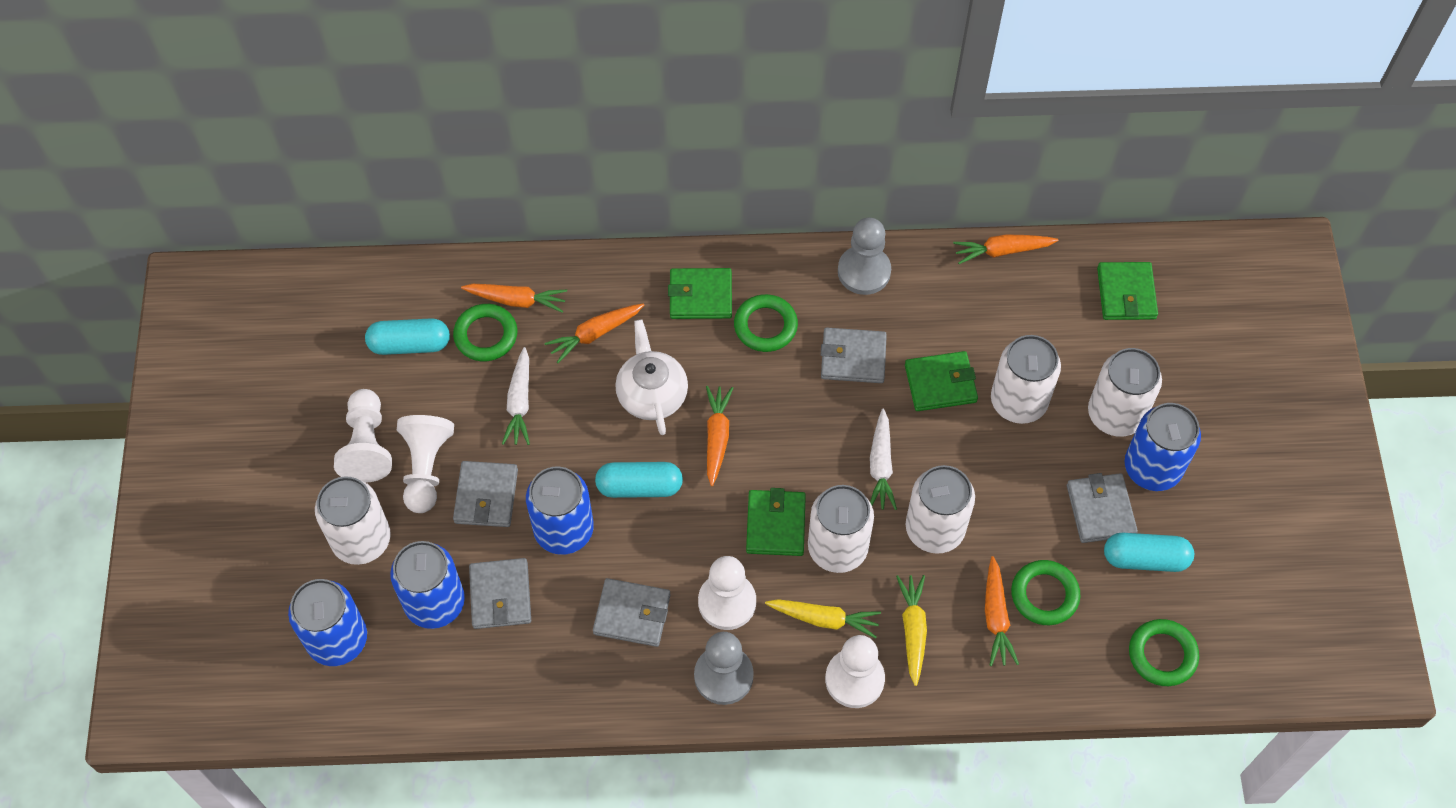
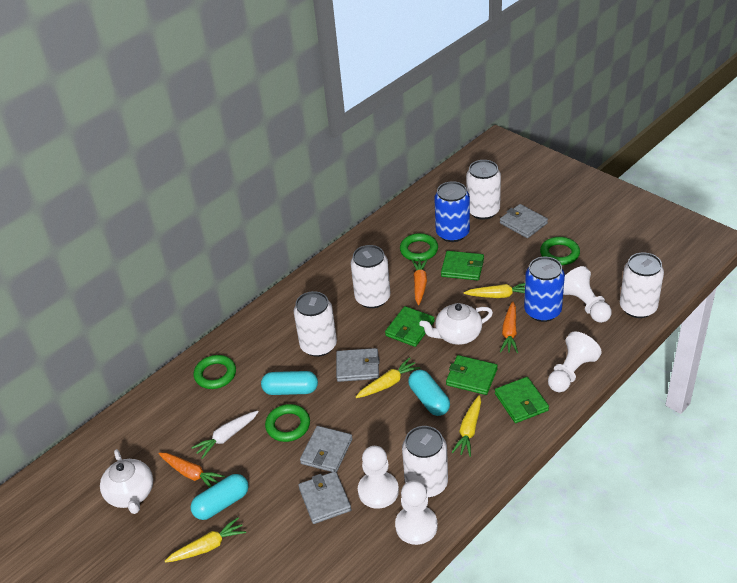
blue can: 4 -> 2
grey pawn: 2 -> 0
grey wallet: 5 -> 4
orange carrot: 5 -> 3
white carrot: 2 -> 1
white teapot: 1 -> 2
yellow carrot: 2 -> 4

